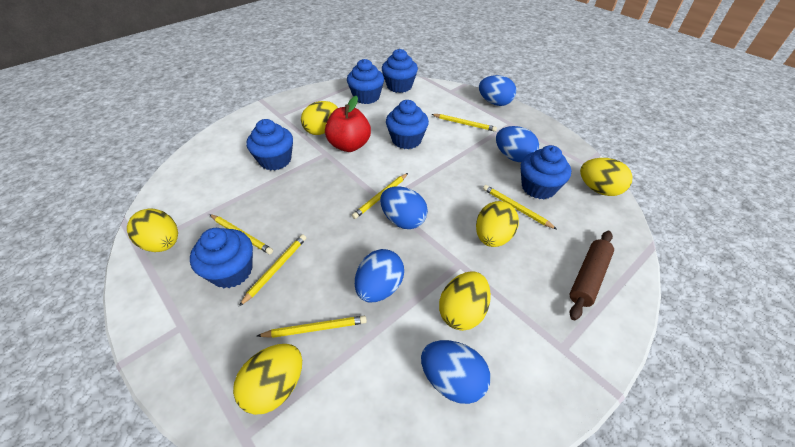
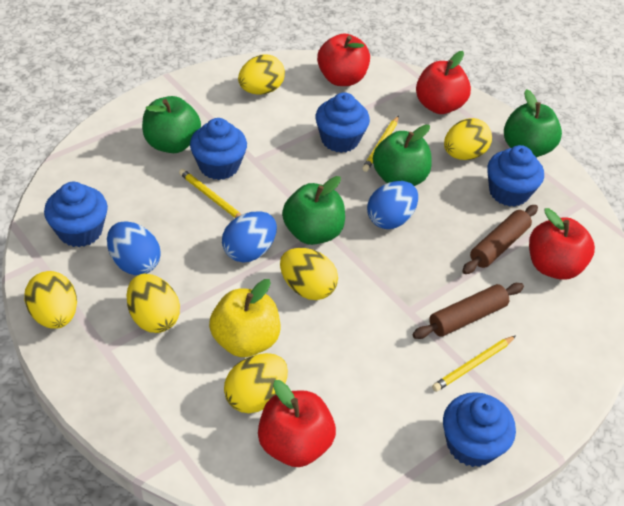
blue cupcake: 6 -> 5
blue egg: 5 -> 3
brown rolling pin: 1 -> 2
green apple: 0 -> 4
red apple: 1 -> 4
yellow apple: 0 -> 1
yellow pencil: 6 -> 3

